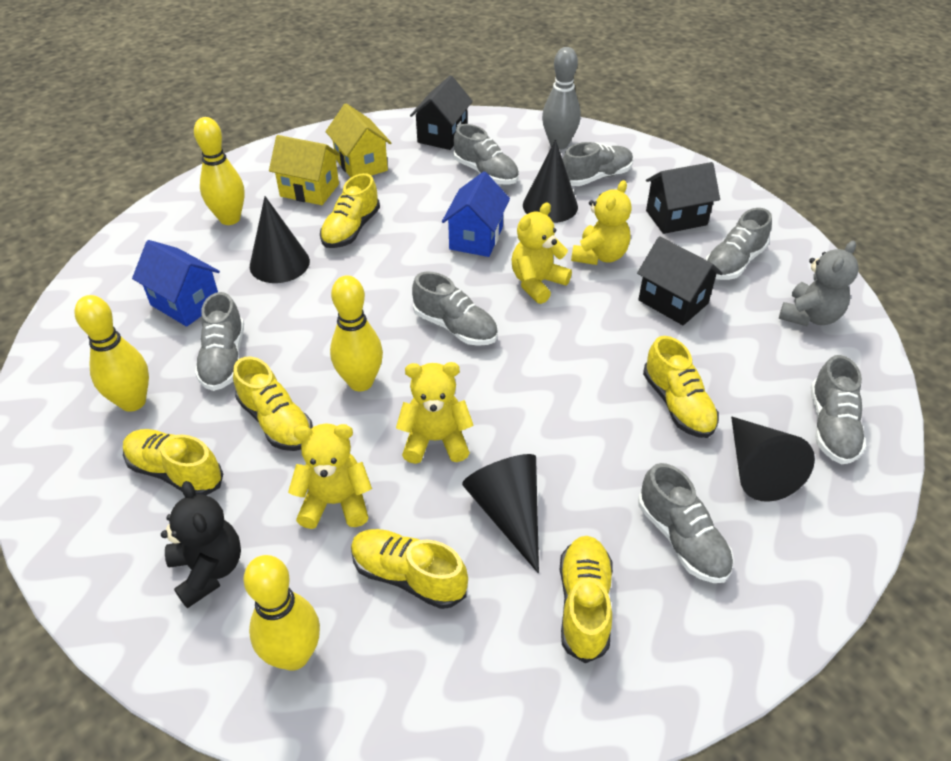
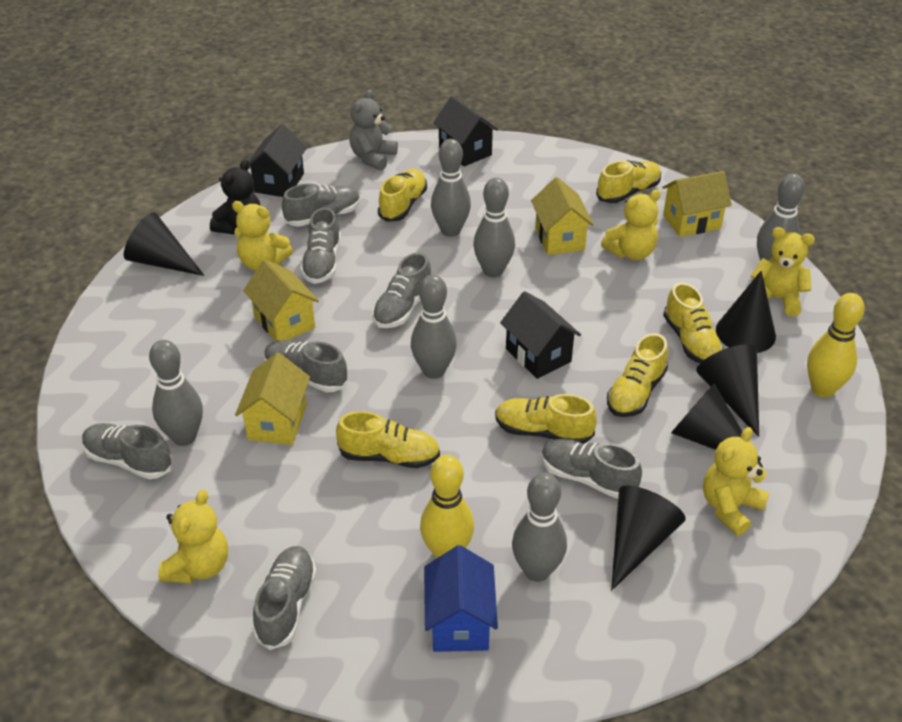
black cone: 4 -> 5
blue house: 2 -> 1
grey bowling pin: 1 -> 6
yellow bowling pin: 4 -> 2
yellow house: 2 -> 4
yellow teddy bear: 4 -> 5

